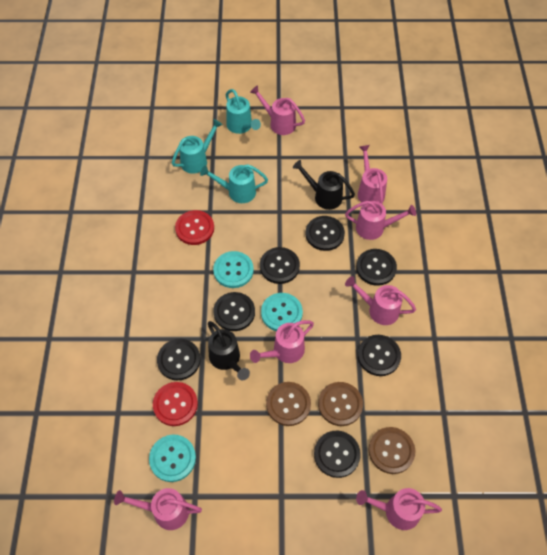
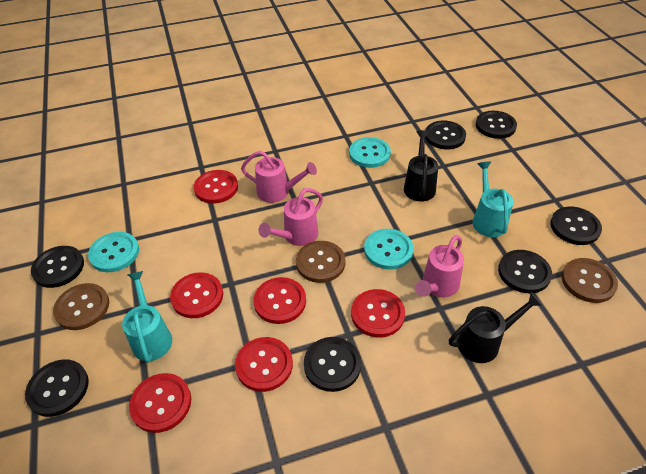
pink watering can: 7 -> 3
red button: 2 -> 6
turquoise watering can: 3 -> 2

